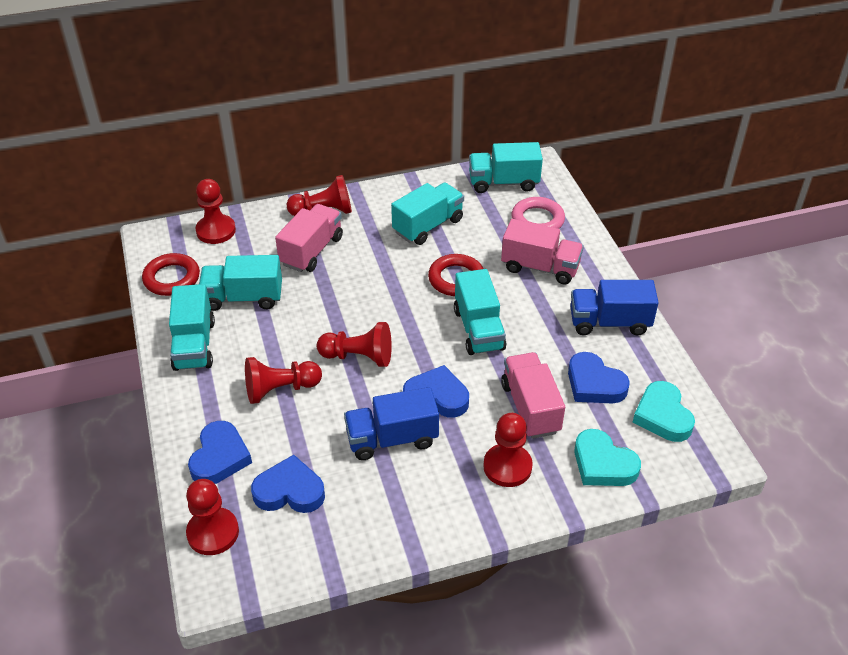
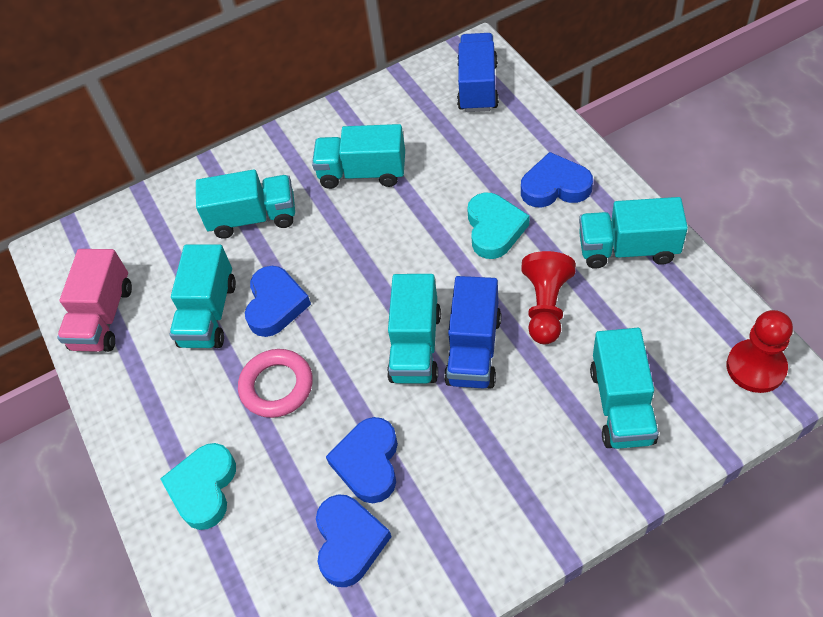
pink truck: 3 -> 1
red pawn: 6 -> 2
red ring: 2 -> 0
turquoise truck: 5 -> 6

